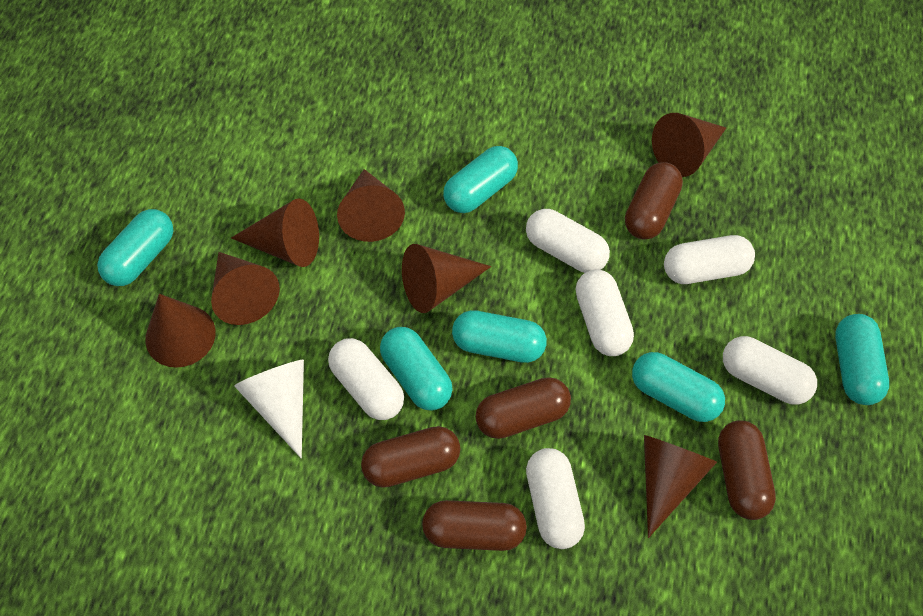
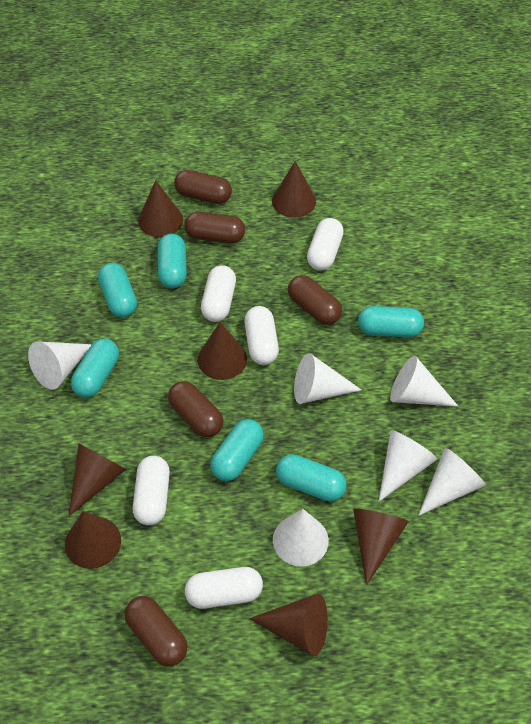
white capsule: 6 -> 5
white cone: 1 -> 6

